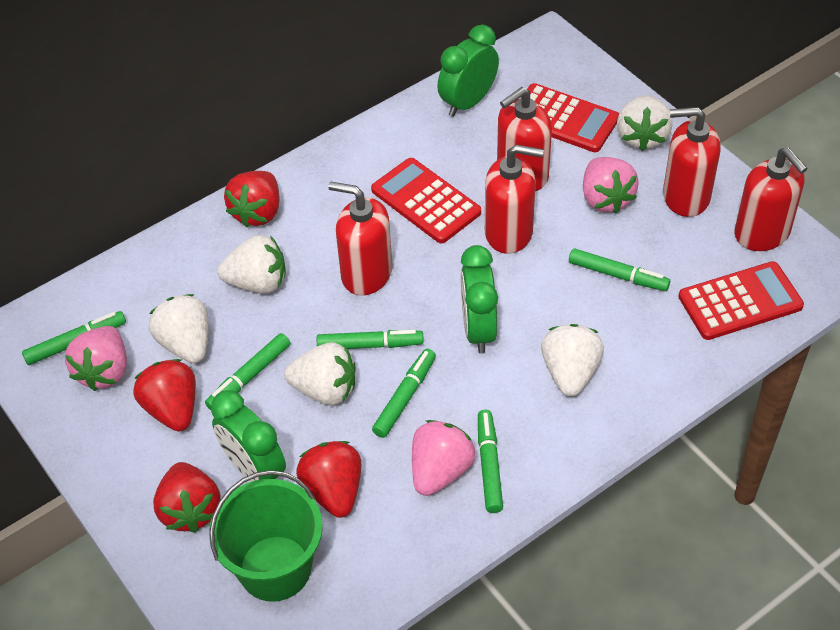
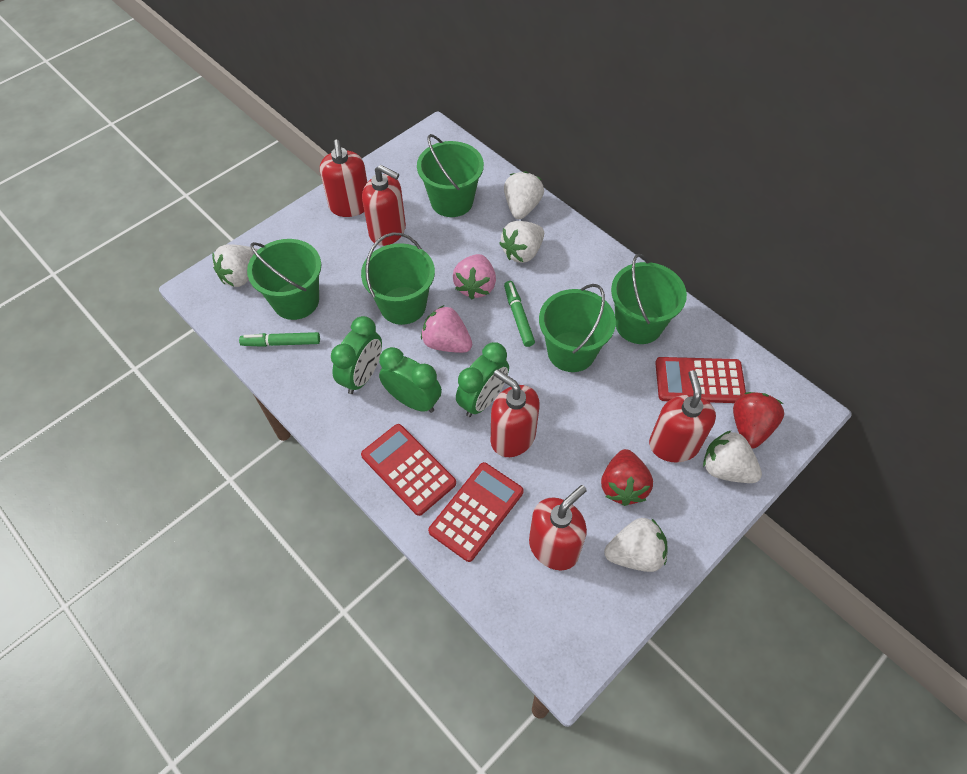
green bucket: 1 -> 5
green marker: 6 -> 2
pink strawberry: 3 -> 2
red strawberry: 4 -> 2

